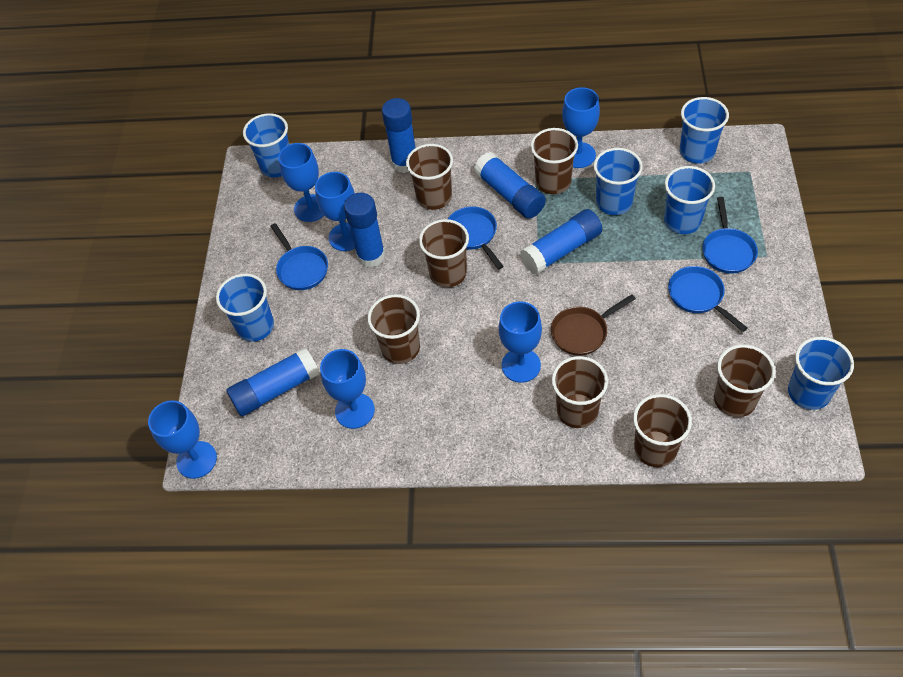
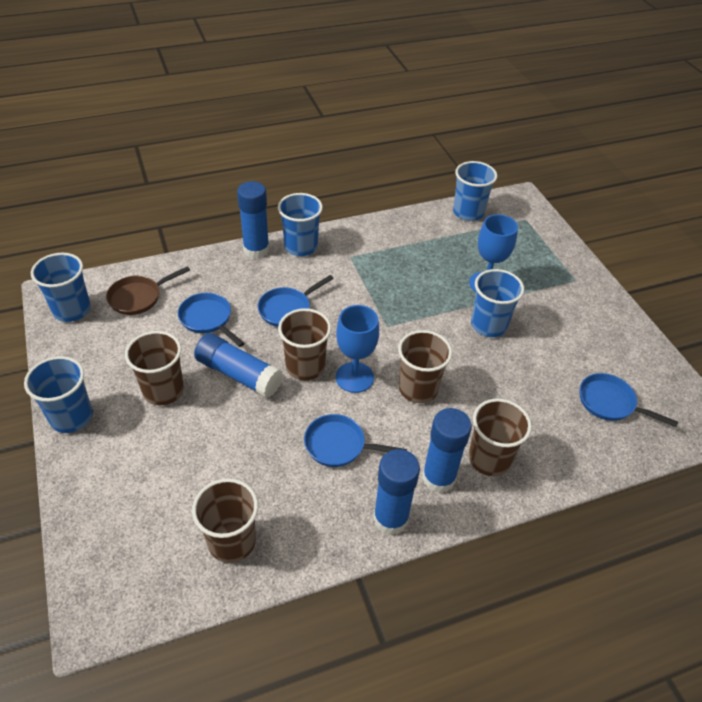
blue cup: 6 -> 5
blue glue stick: 5 -> 4
blue goblet: 6 -> 2
brown cup: 7 -> 5

